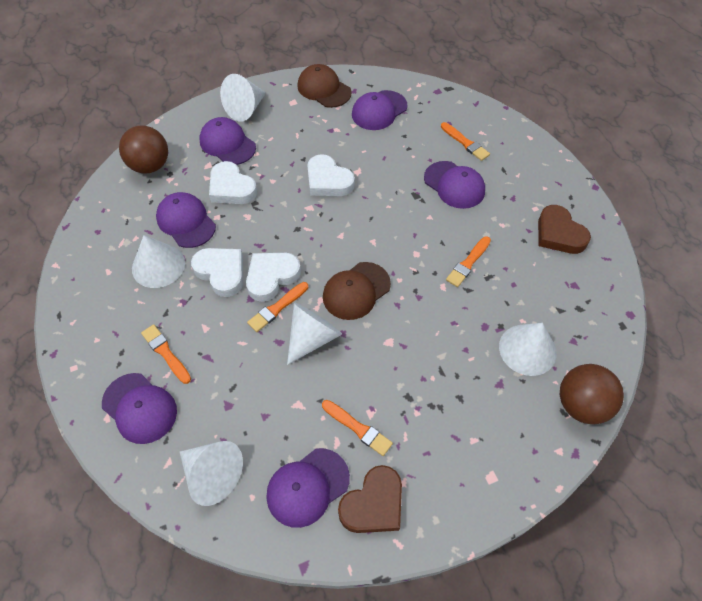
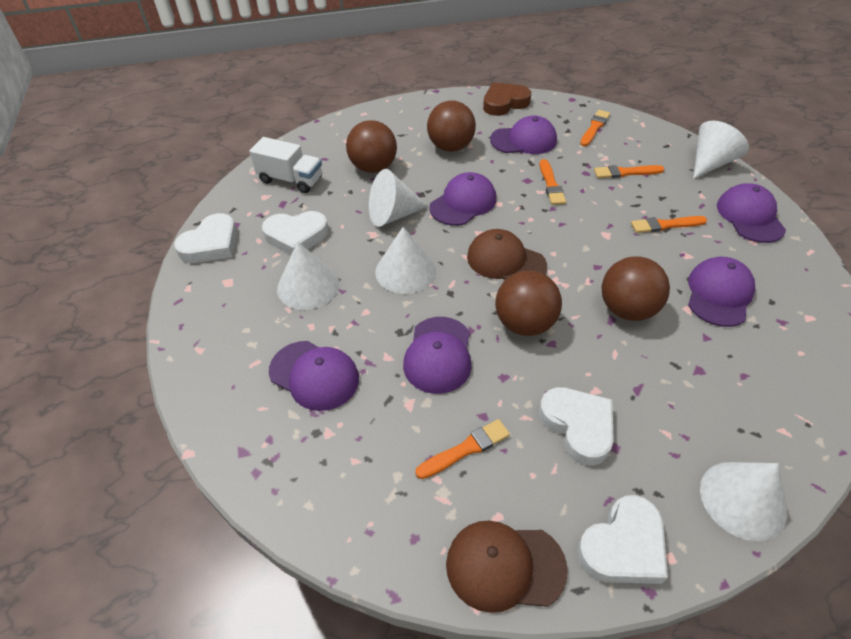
brown ball: 2 -> 4
brown heart: 2 -> 1
white truck: 0 -> 1

